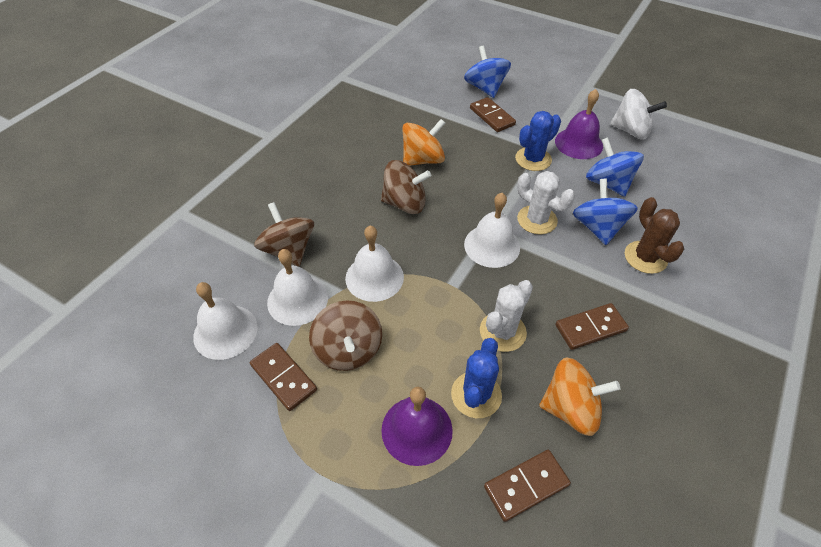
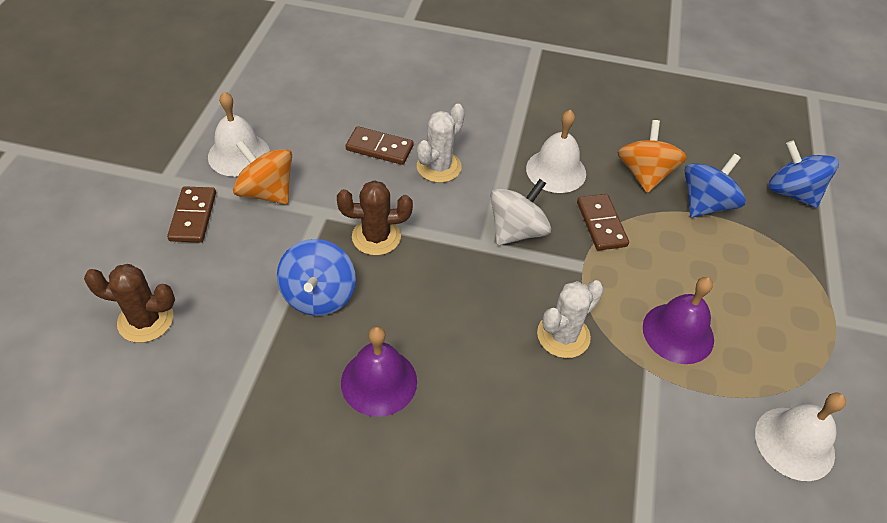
blue cactus: 2 -> 0
brown cactus: 1 -> 2
brown domino: 4 -> 3
brown spinning top: 3 -> 0
white bell: 4 -> 3

